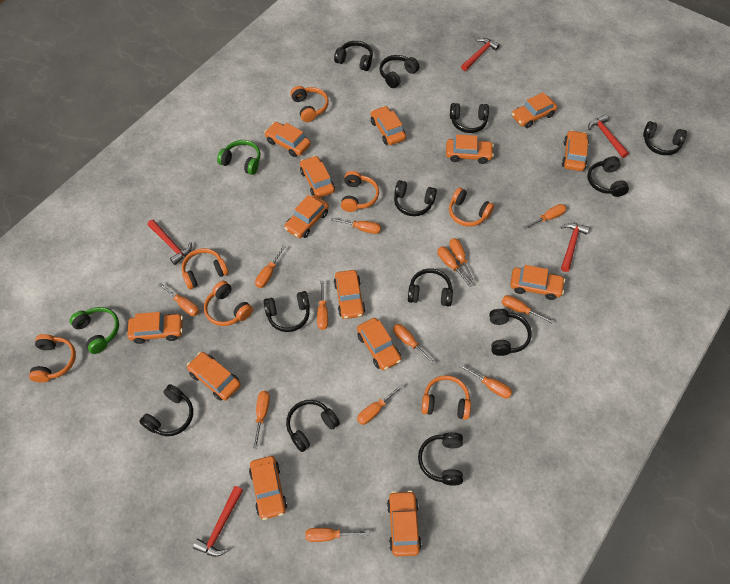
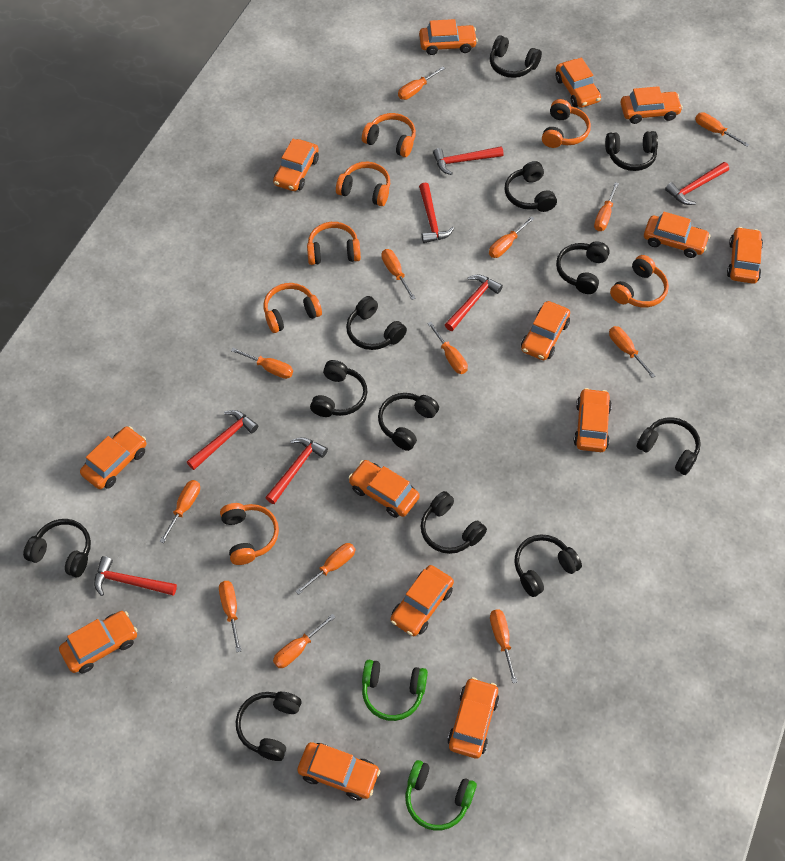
red hammer: 5 -> 7

